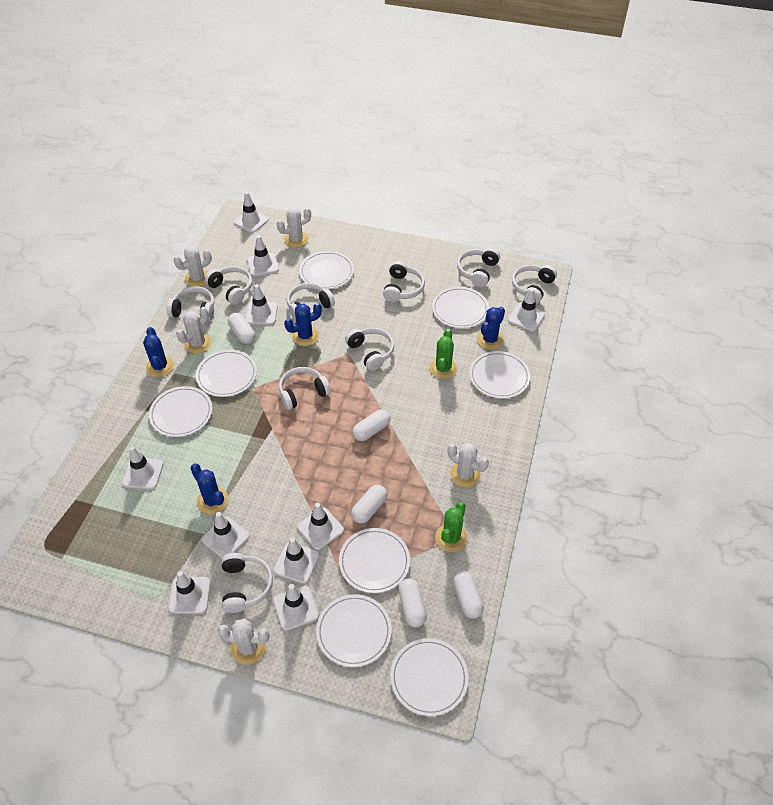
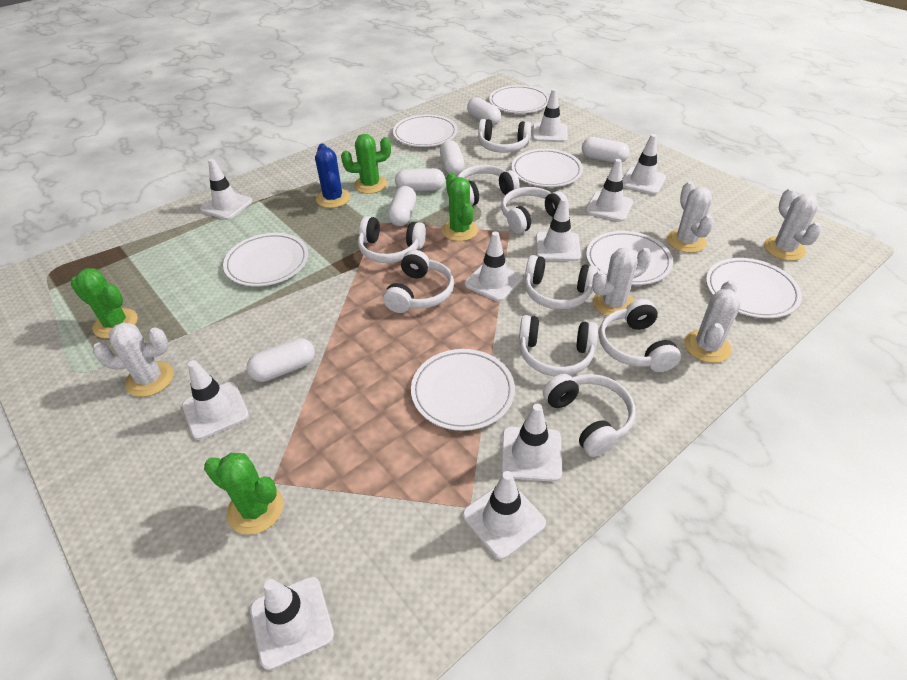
blue cactus: 4 -> 1
green cactus: 2 -> 4
white capsule: 5 -> 6
white plate: 8 -> 7

